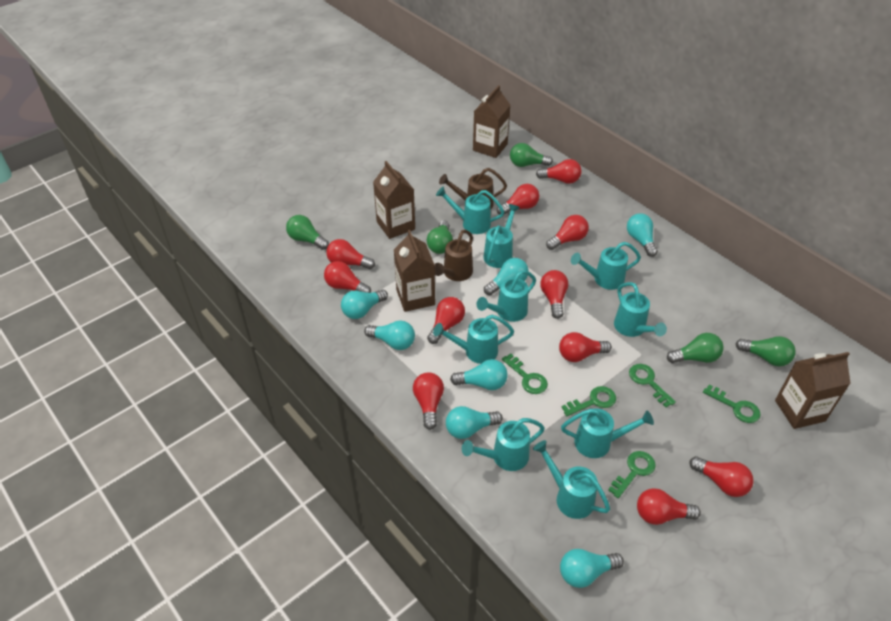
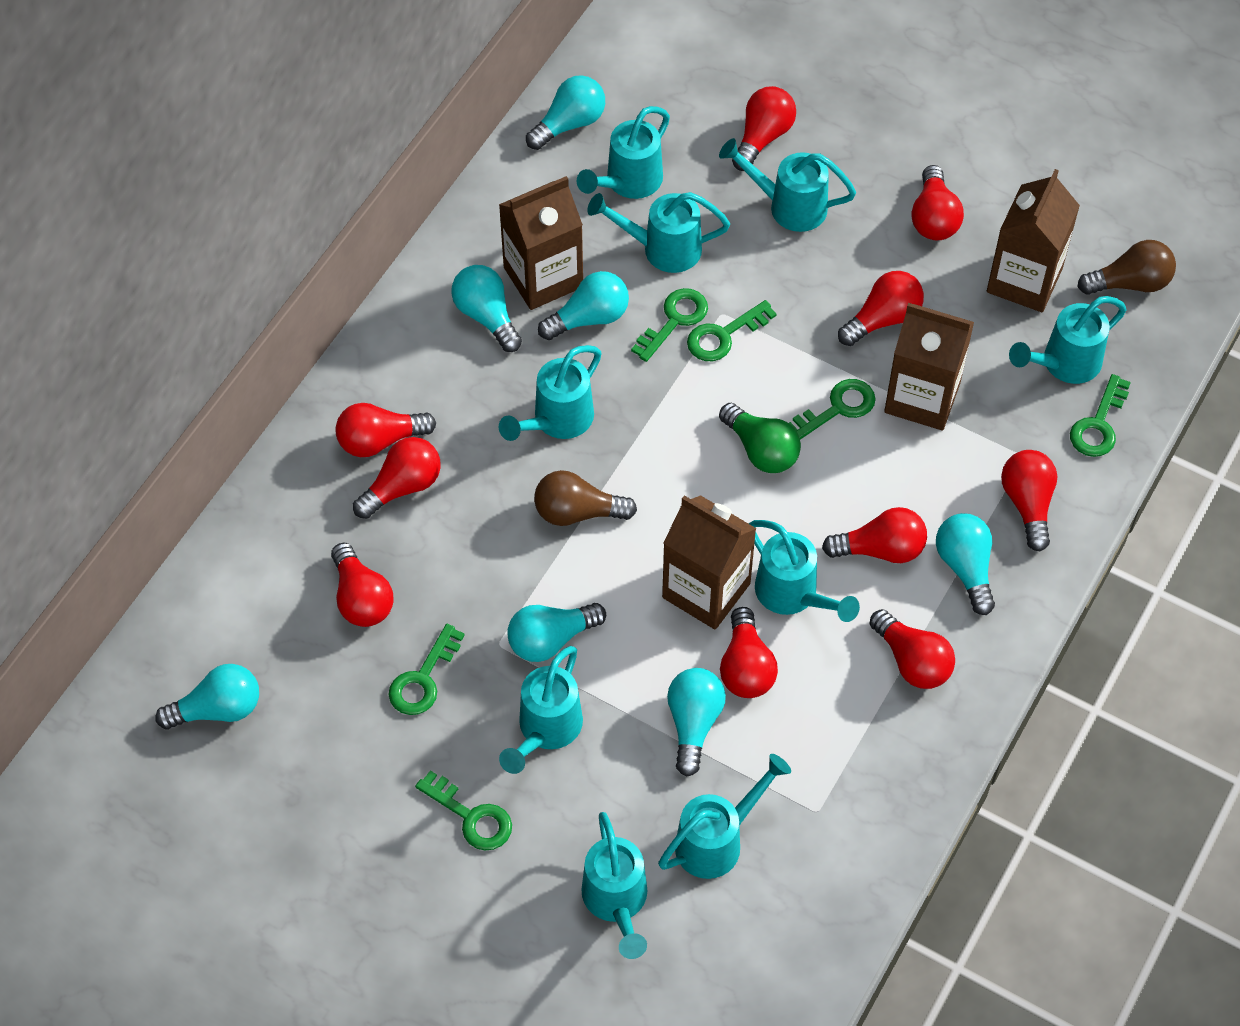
brown light bulb: 0 -> 2
brown watering can: 2 -> 0
green key: 5 -> 6
green light bulb: 5 -> 1
red light bulb: 11 -> 10

